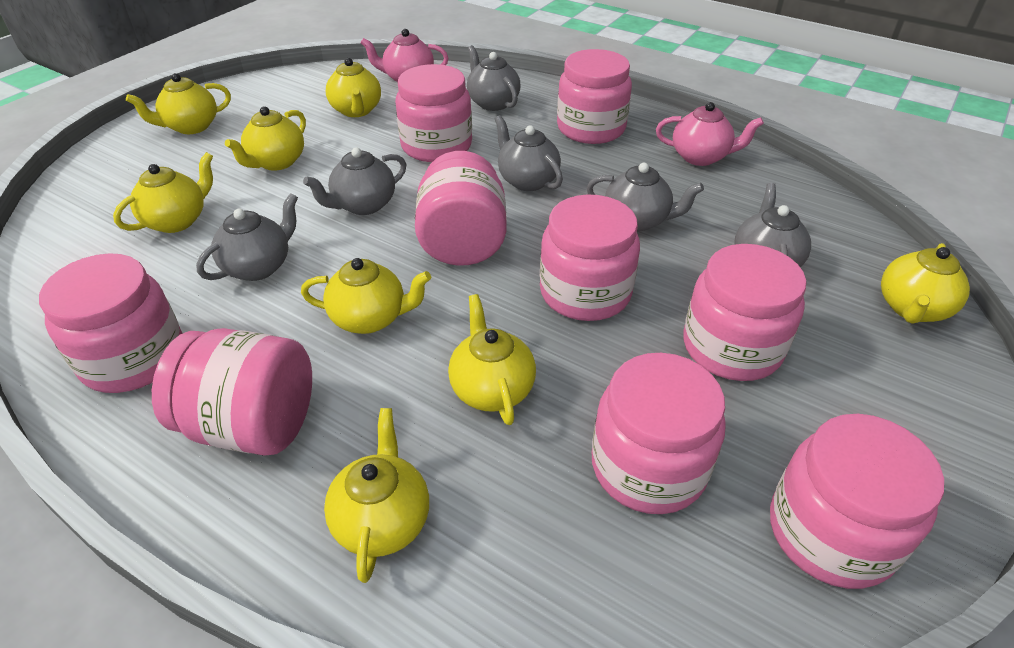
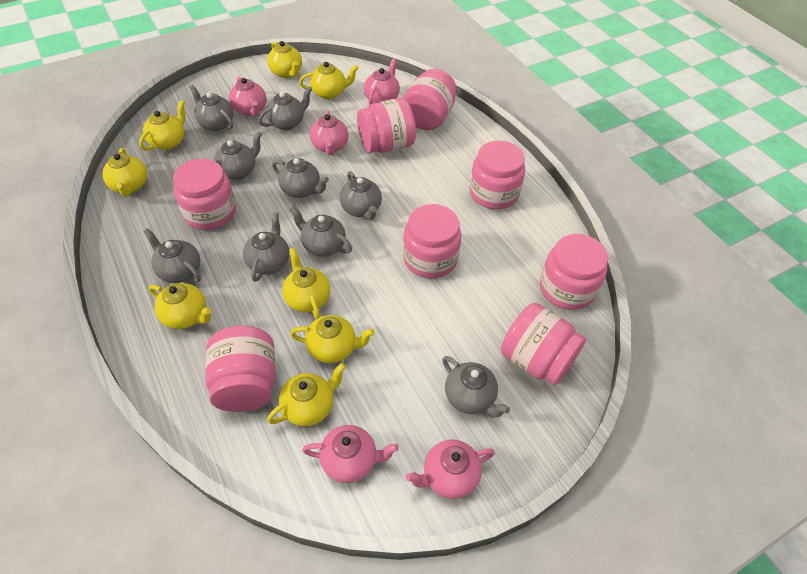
grey teapot: 6 -> 9
pink jar: 9 -> 8
pink teapot: 2 -> 5

